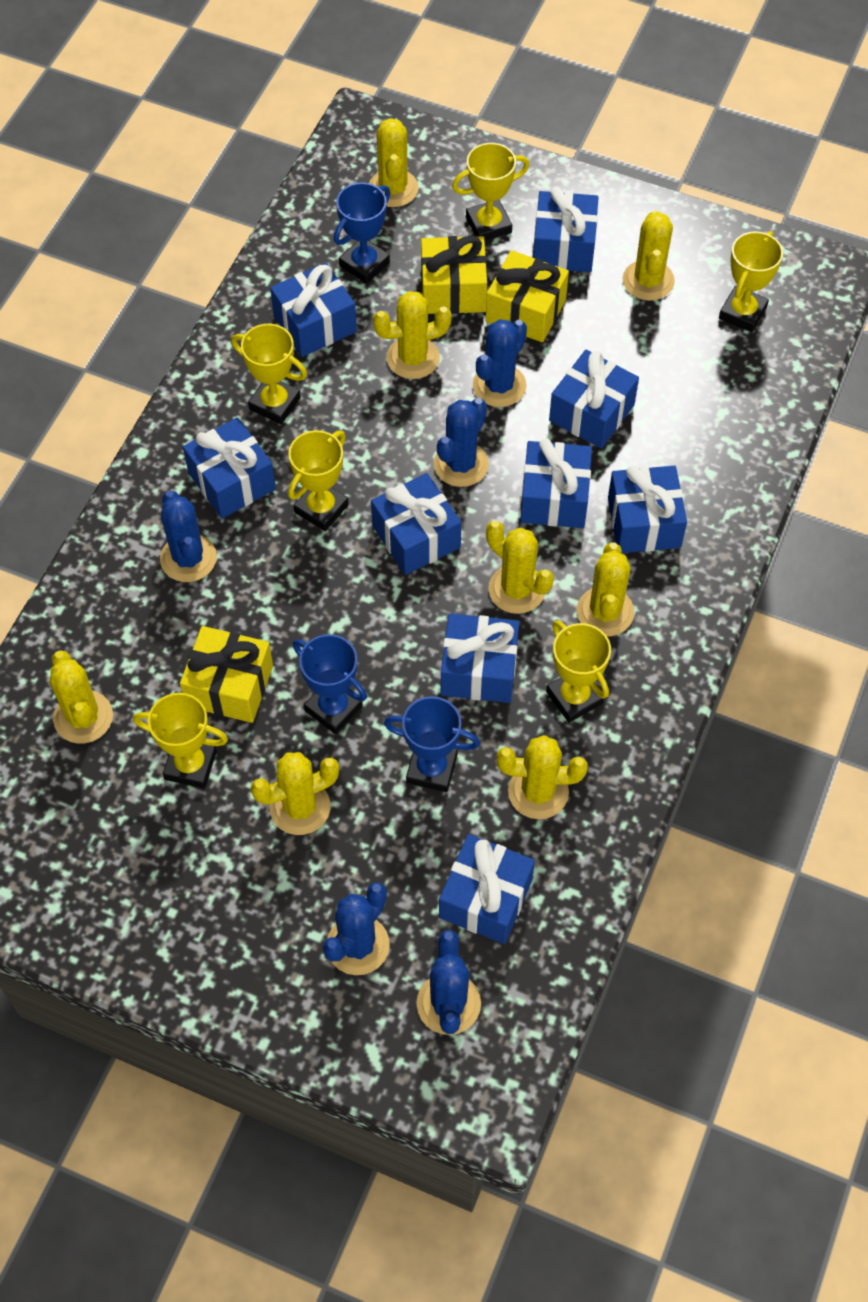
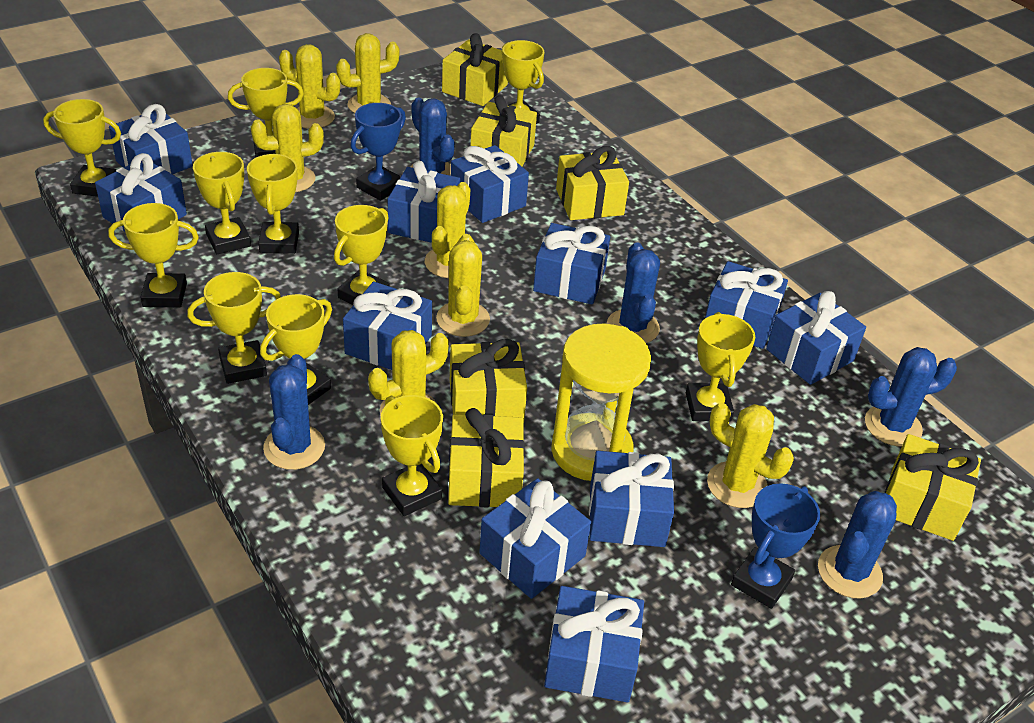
blue gift: 9 -> 11
blue trophy: 3 -> 2
yellow cactus: 8 -> 7
yellow gift: 3 -> 6
yellow hourglass: 0 -> 1
yellow trophy: 6 -> 11

